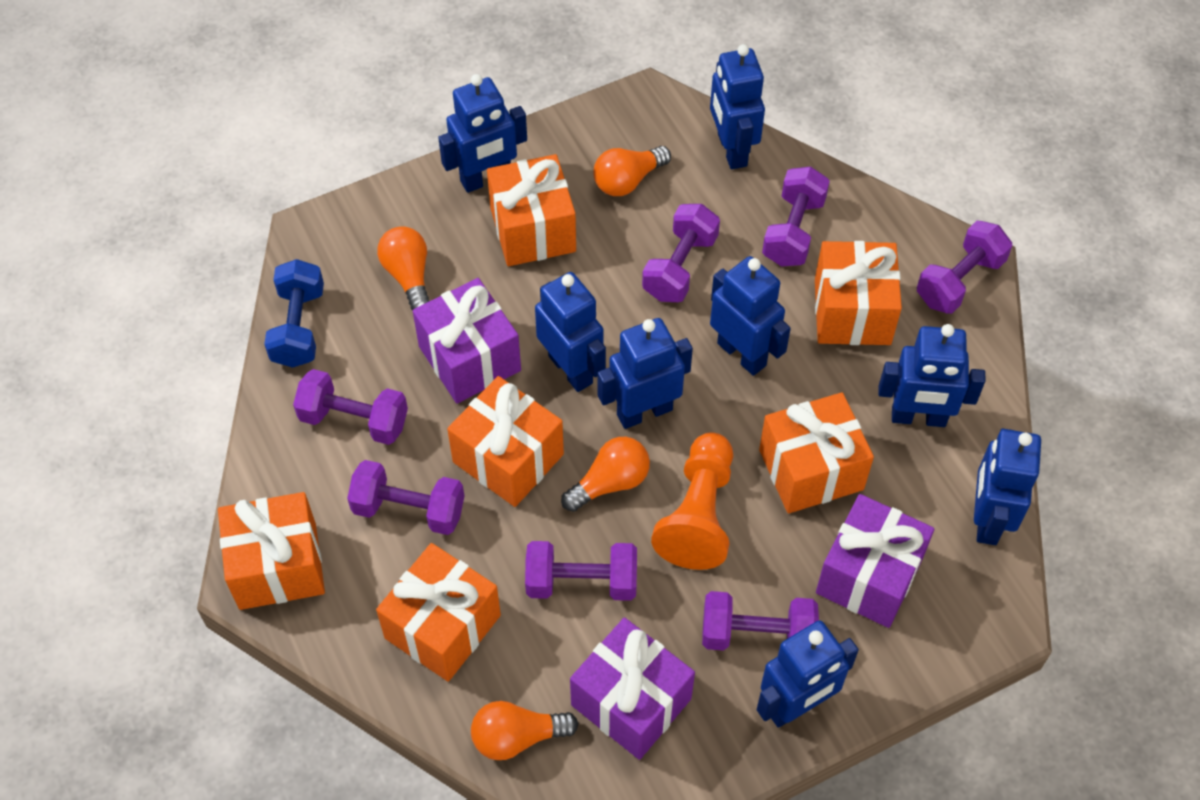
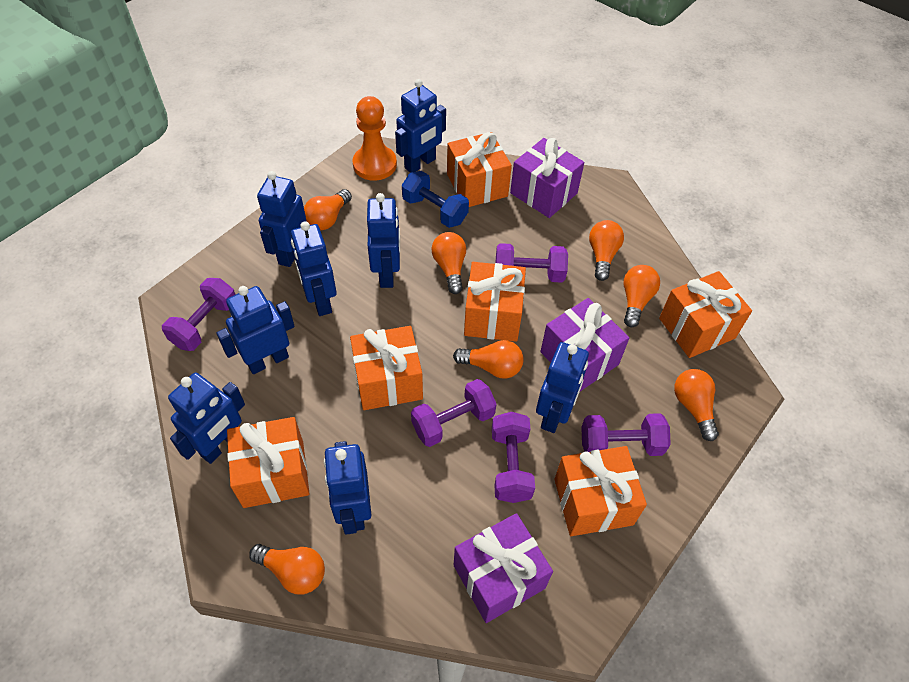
orange light bulb: 4 -> 7
purple dumbbell: 7 -> 5

